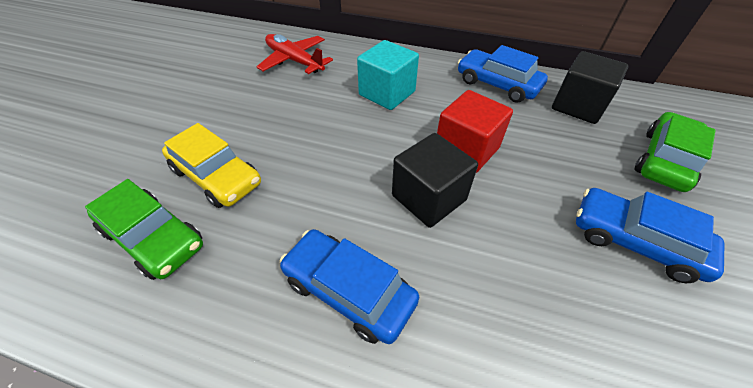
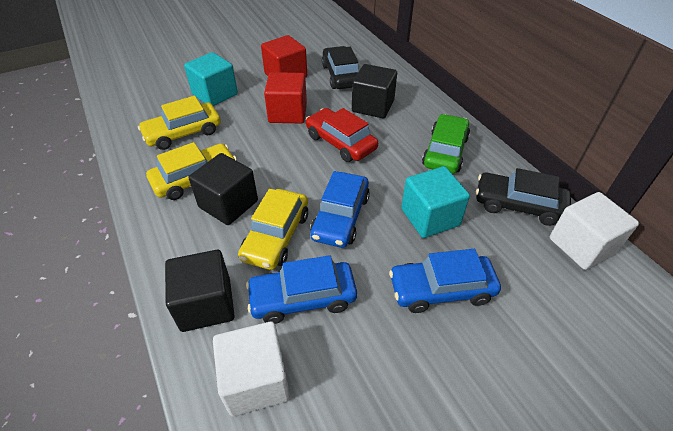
black car: 0 -> 2
black cube: 2 -> 3
green car: 2 -> 1
red car: 0 -> 1
red cube: 1 -> 2
red plane: 1 -> 0
turquoise cube: 1 -> 2
white cube: 0 -> 2
yellow car: 1 -> 3

